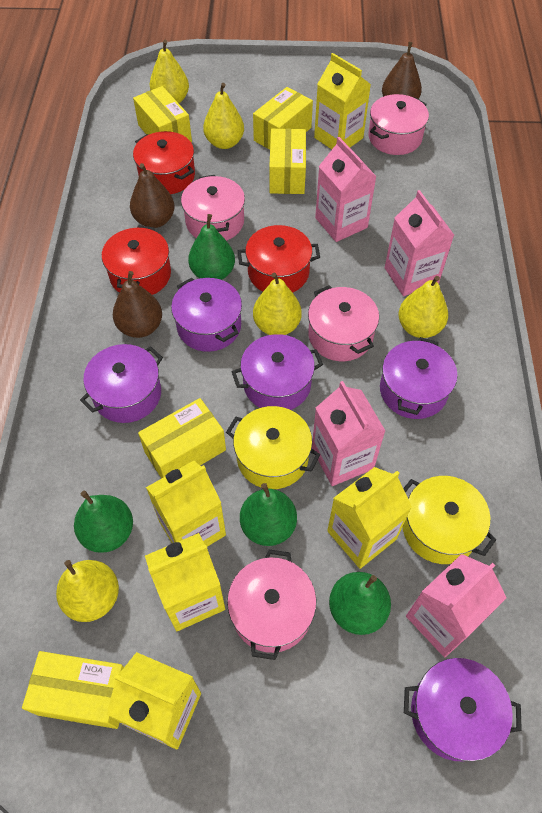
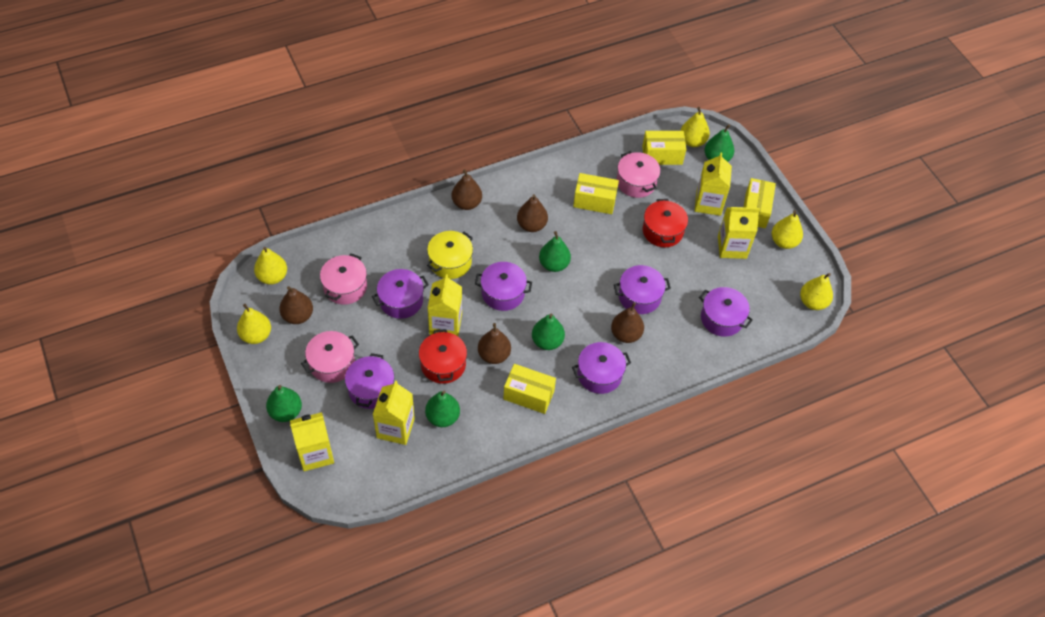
brown pear: 3 -> 5
green pear: 4 -> 5
pink carton: 4 -> 0
pink pot: 4 -> 3
purple pot: 5 -> 6
red pot: 3 -> 2
yellow box: 5 -> 4
yellow pot: 2 -> 1

